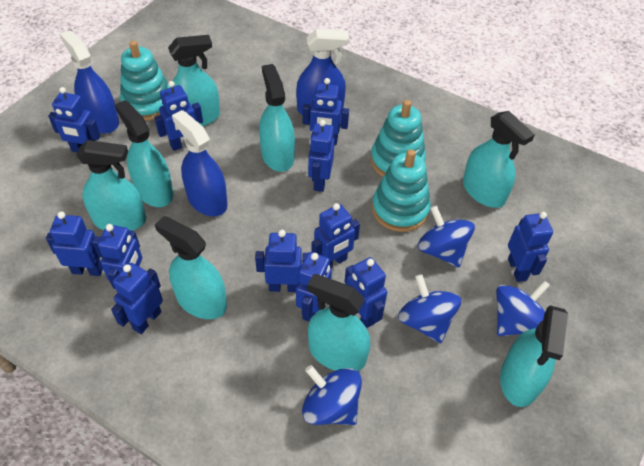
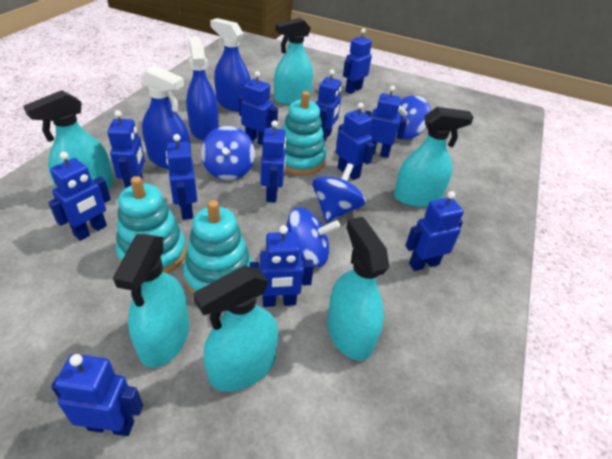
turquoise spray bottle: 8 -> 6

